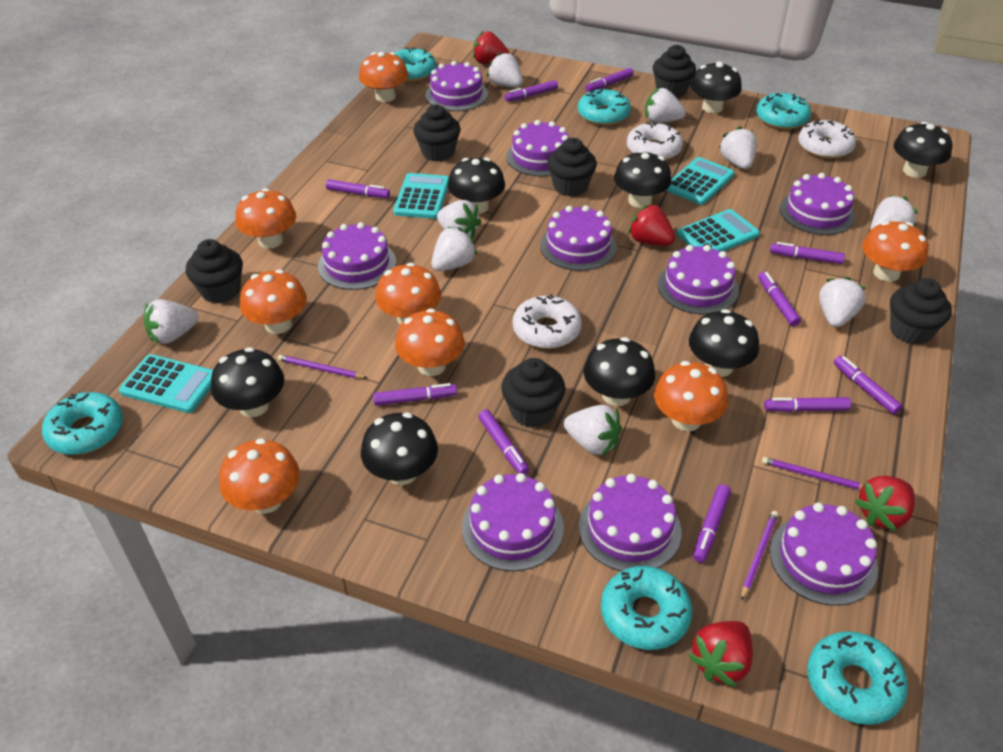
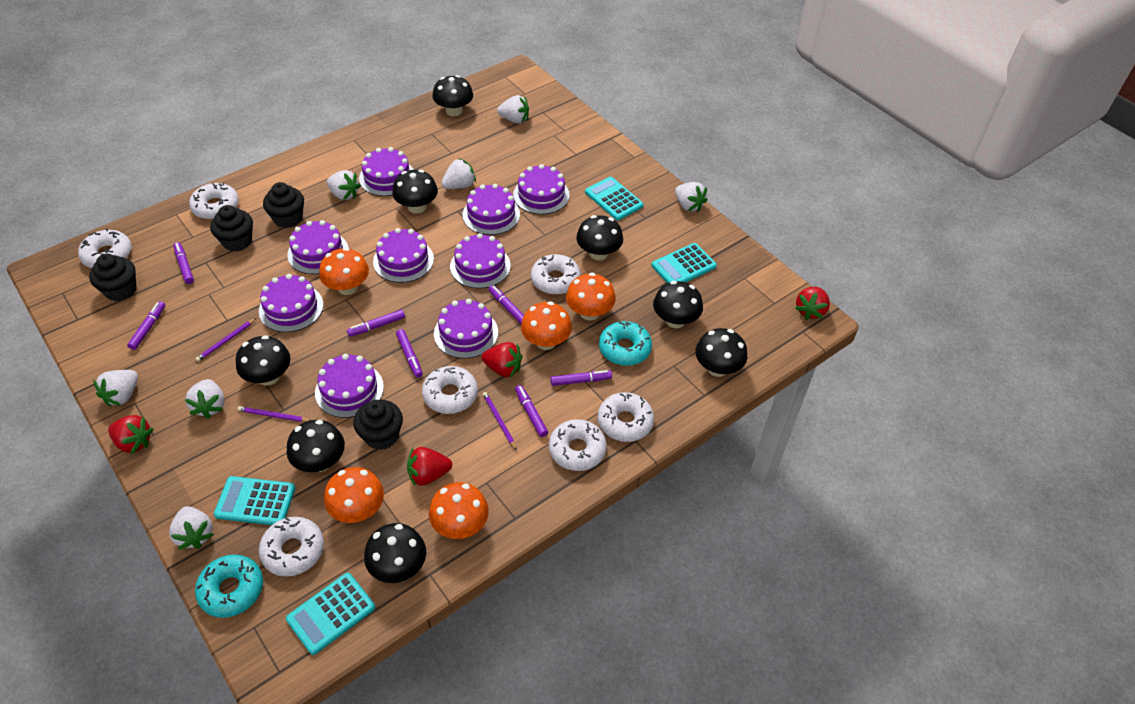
black cupcake: 6 -> 4
orange mushroom: 8 -> 5
purple marker: 10 -> 7
turquoise donut: 6 -> 2
white donut: 3 -> 7
white strawberry: 9 -> 7

